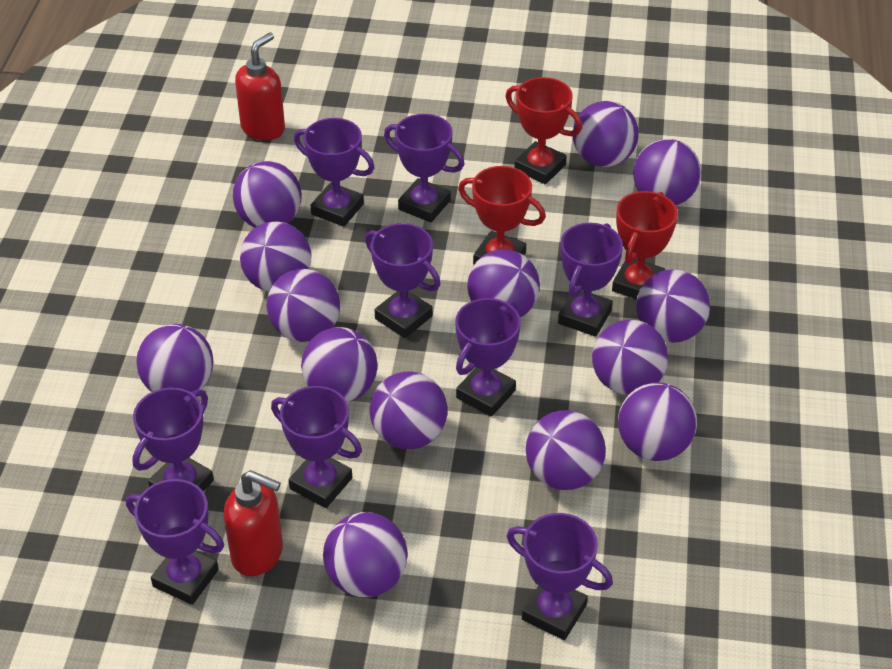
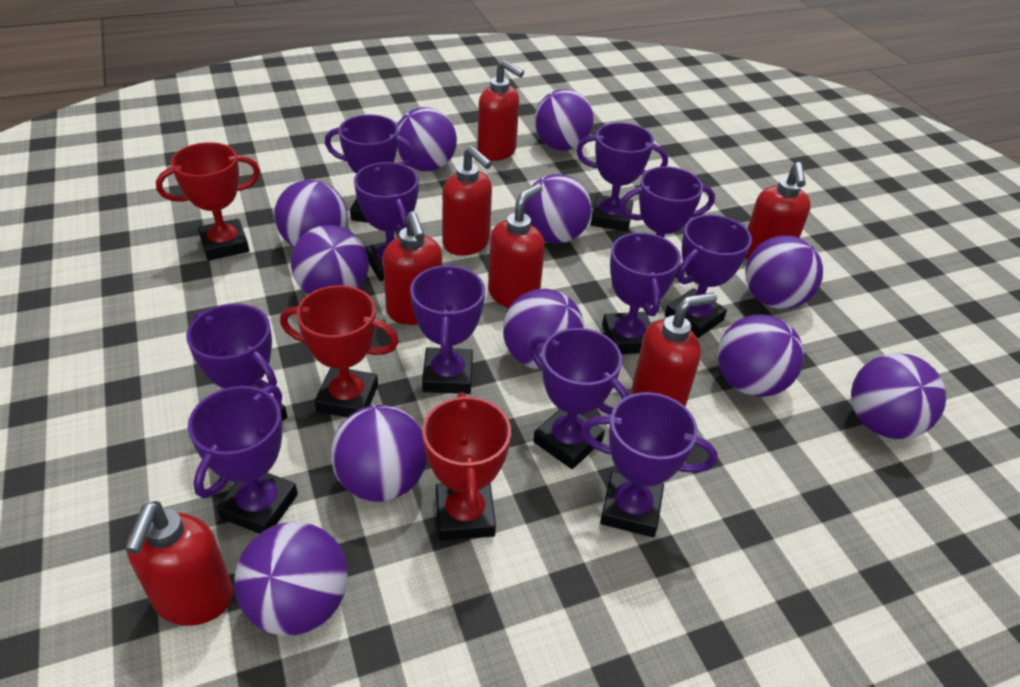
purple ball: 14 -> 11
purple trophy: 9 -> 11
red soap dispenser: 2 -> 7

